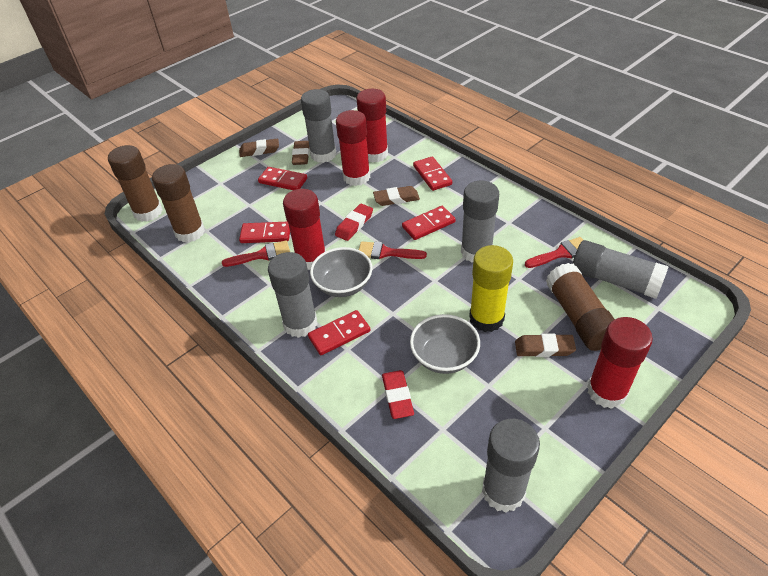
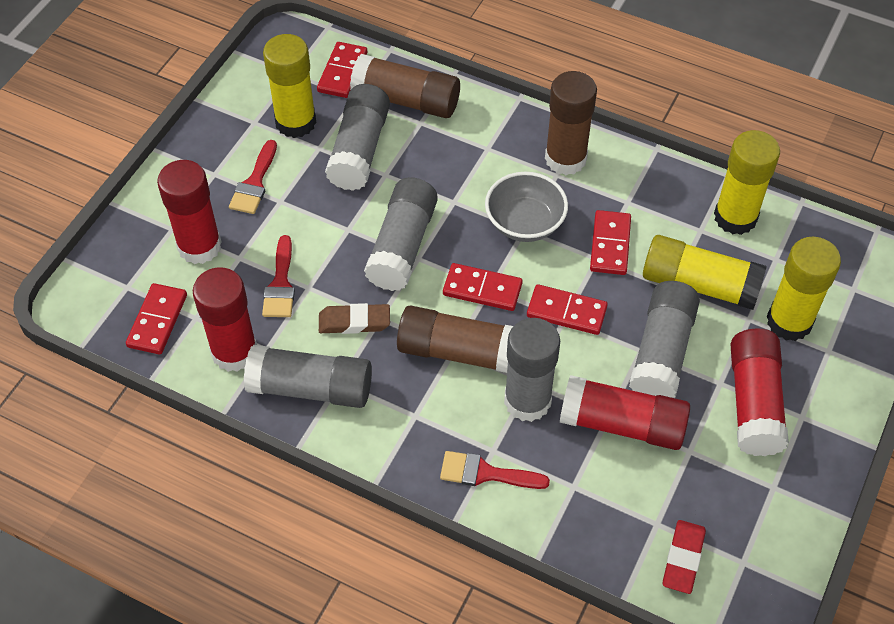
brown eraser: 4 -> 1
grey bowl: 2 -> 1
red eraser: 2 -> 1
yellow glue stick: 1 -> 4

